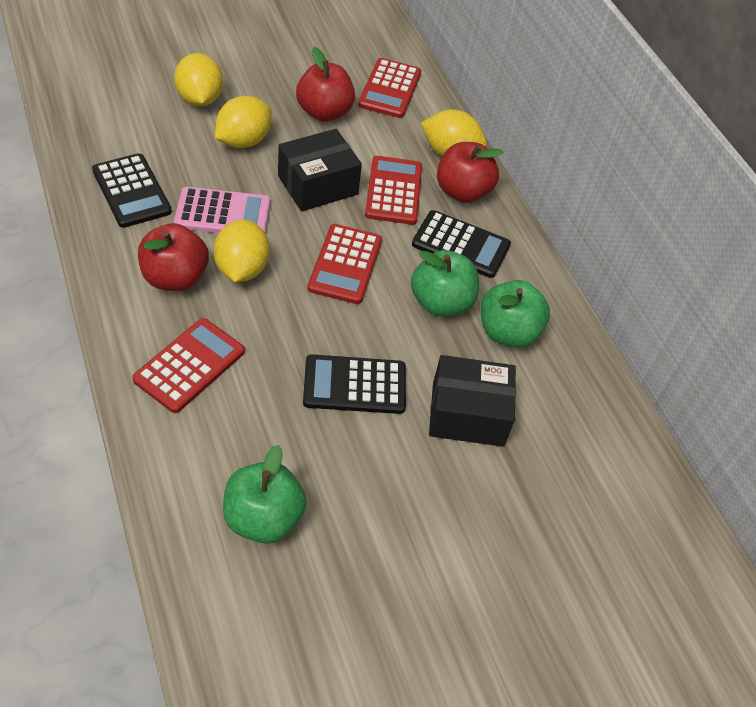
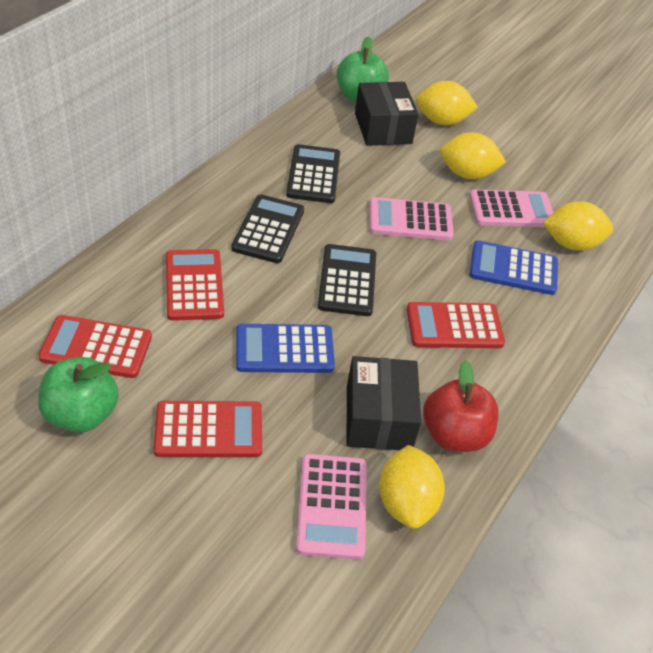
blue calculator: 0 -> 2
green apple: 3 -> 2
pink calculator: 1 -> 3
red apple: 3 -> 1

